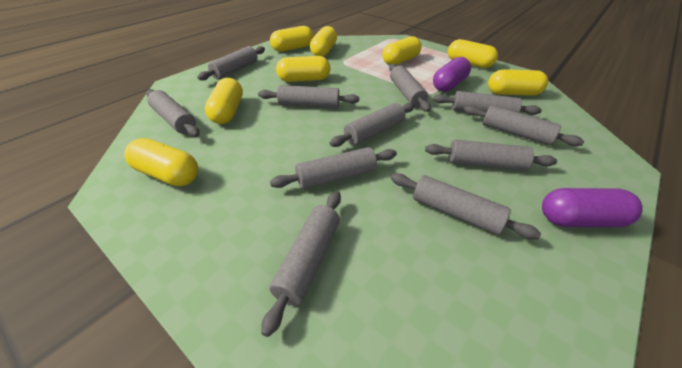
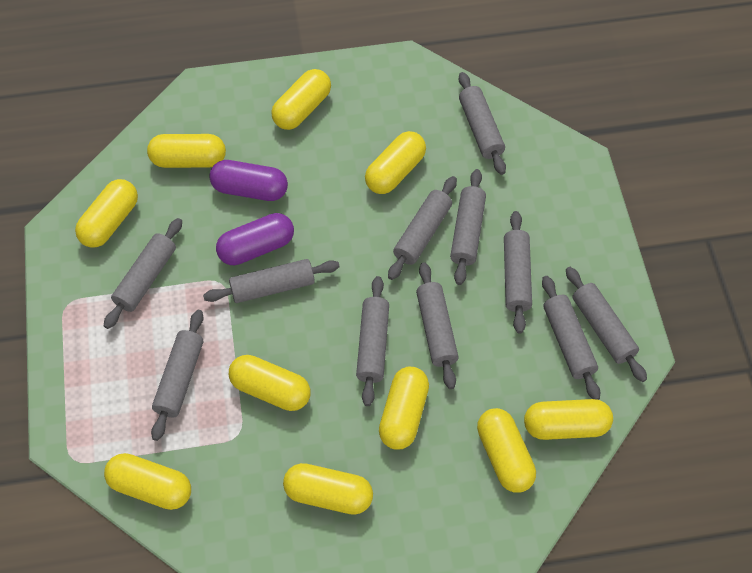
yellow capsule: 8 -> 10

